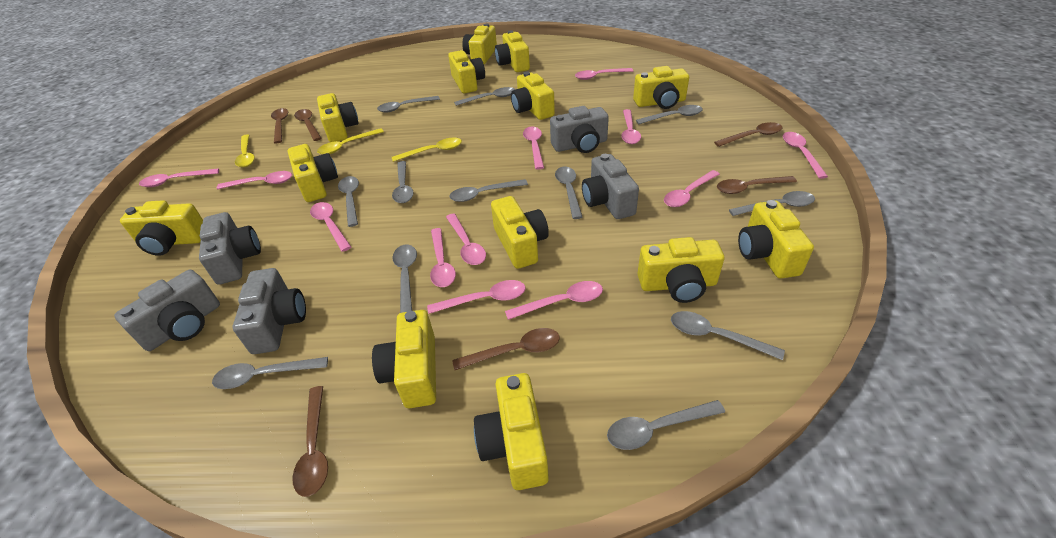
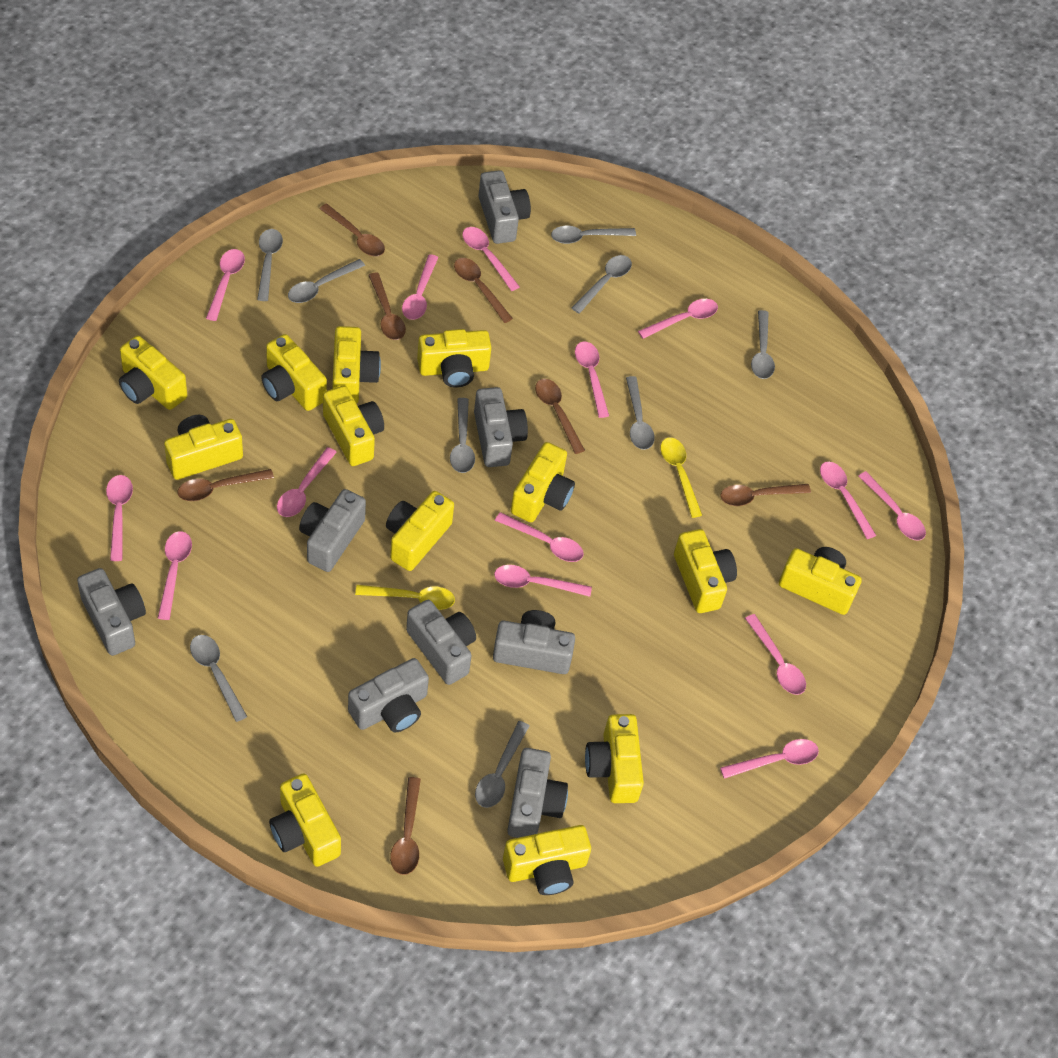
brown spoon: 6 -> 7
grey camera: 5 -> 8
grey spoon: 12 -> 9
pink spoon: 12 -> 14
yellow spoon: 3 -> 2

